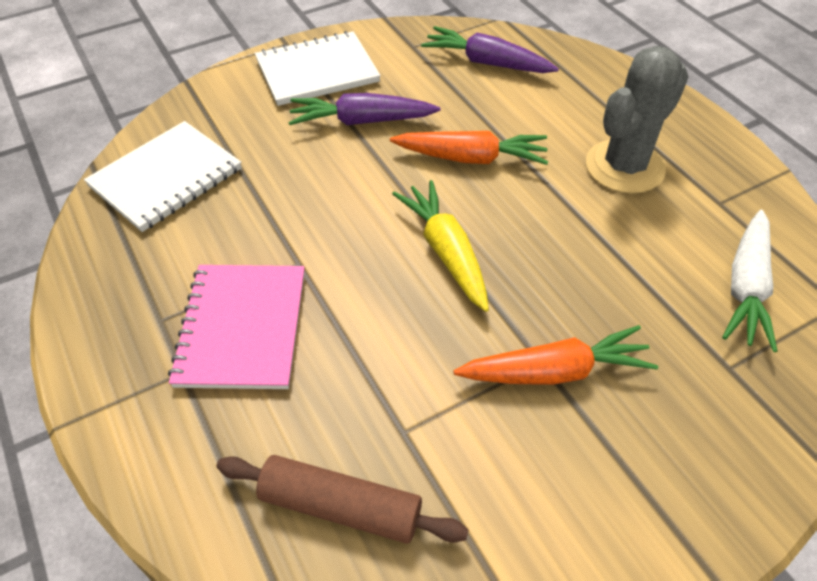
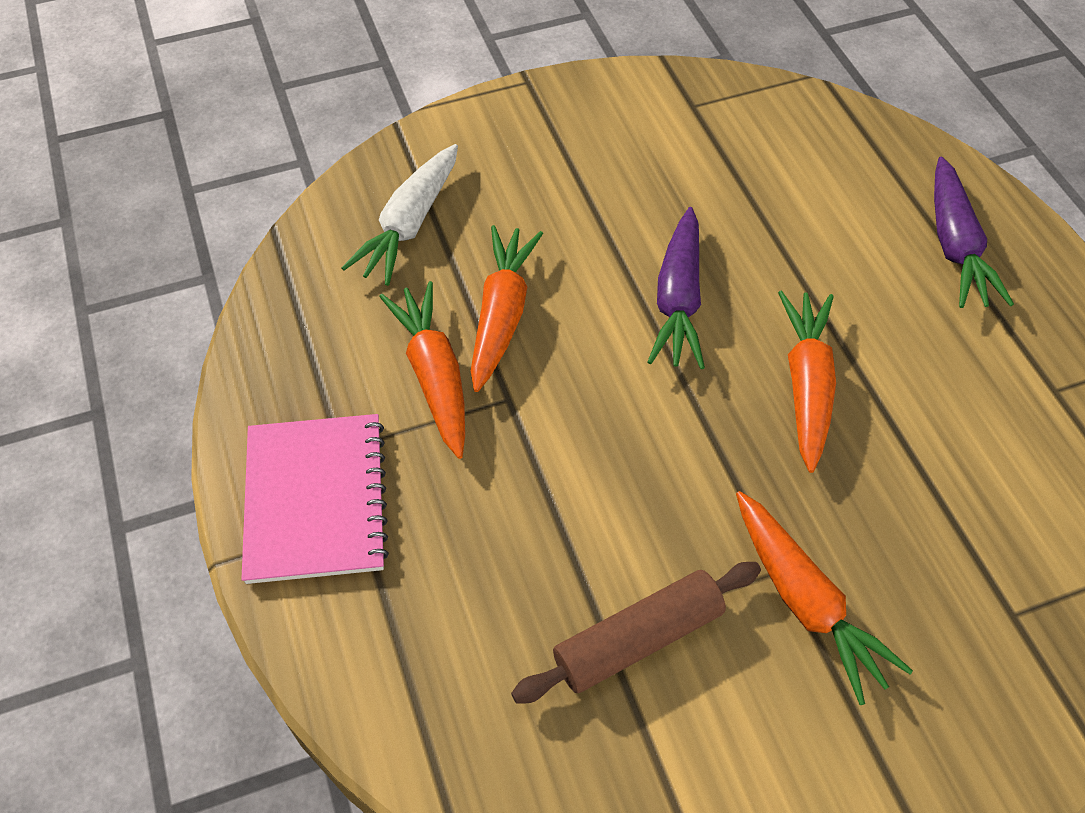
grey cactus: 1 -> 0
orange carrot: 2 -> 4
white notebook: 2 -> 0
yellow carrot: 1 -> 0

